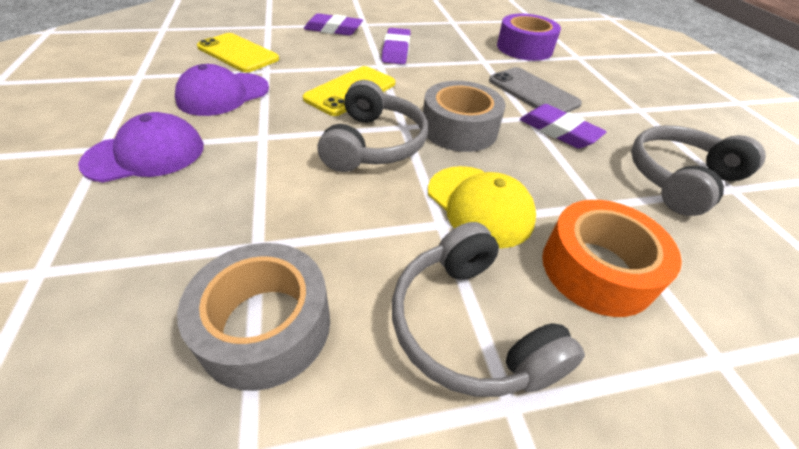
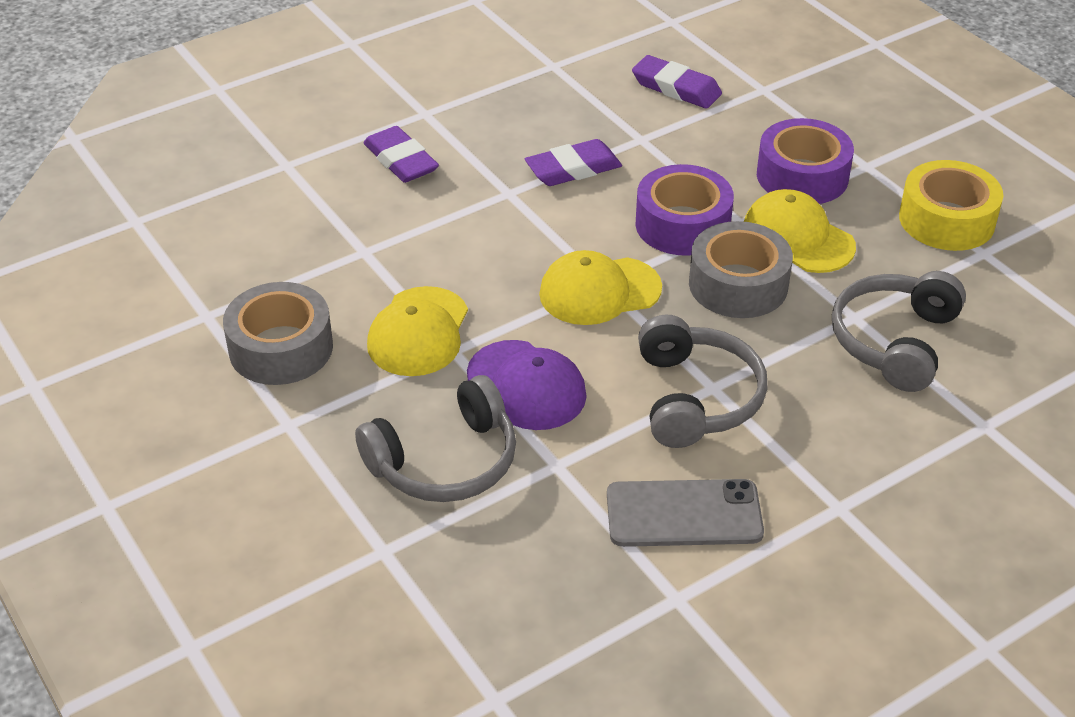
orange tape: 1 -> 0
purple cap: 2 -> 1
purple tape: 1 -> 2
yellow cap: 1 -> 3
yellow phone: 2 -> 0
yellow tape: 0 -> 1

